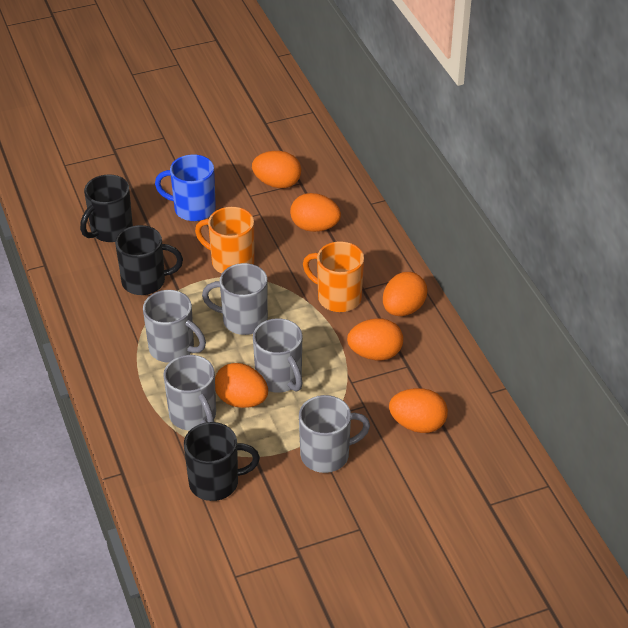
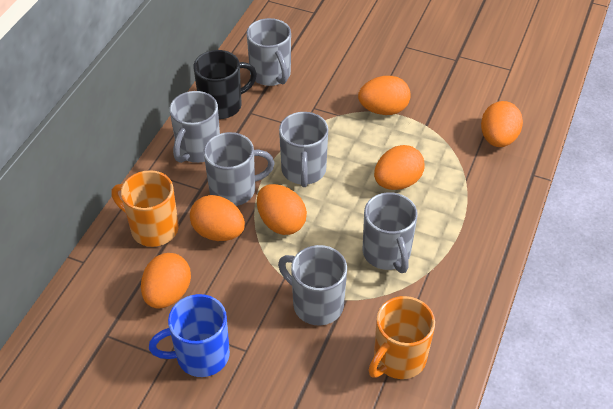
black mug: 3 -> 1
grey mug: 5 -> 6

